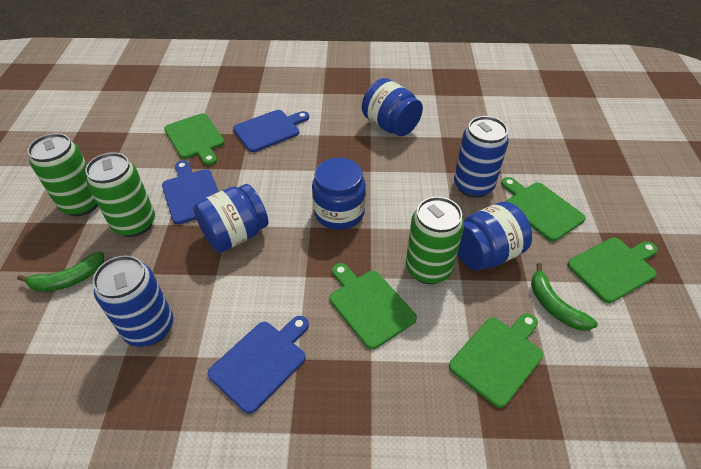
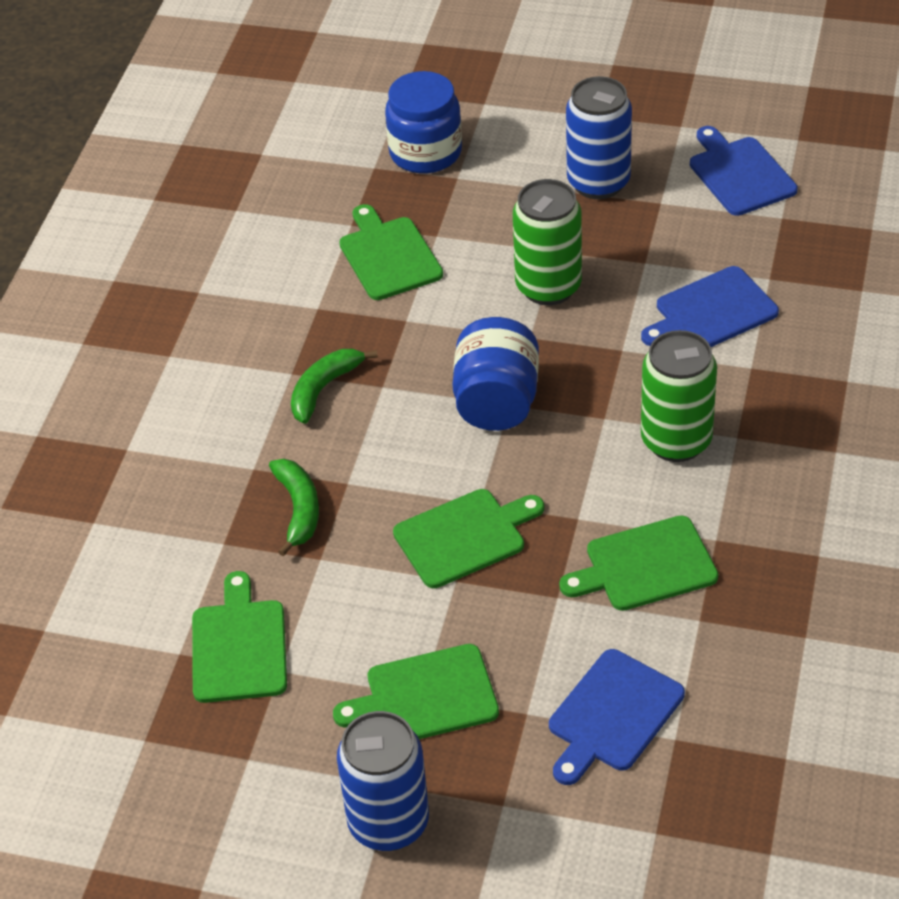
blue jar: 4 -> 2
green can: 3 -> 2

